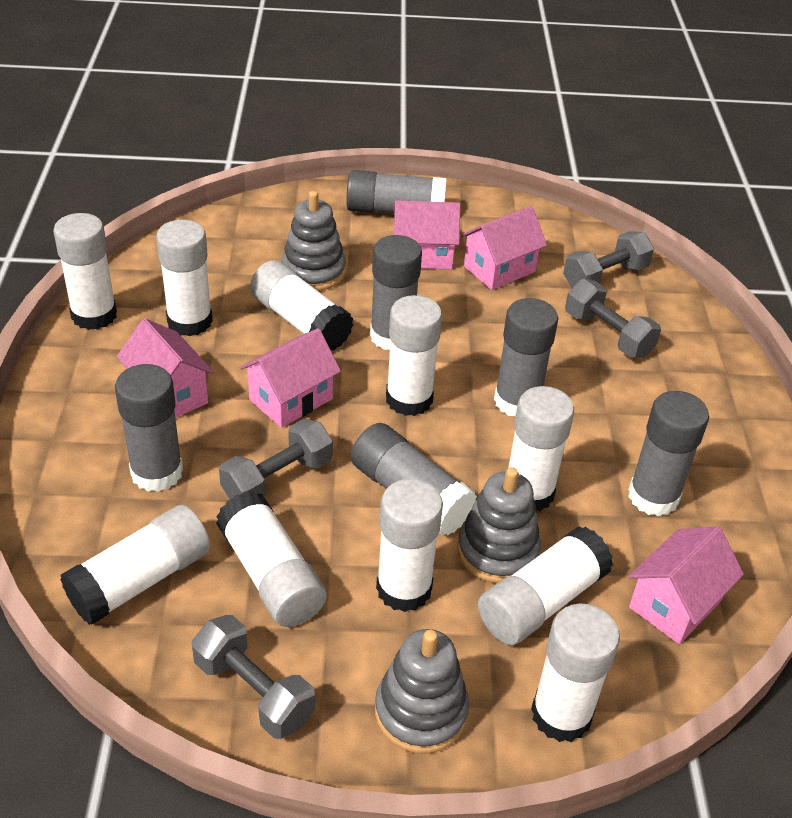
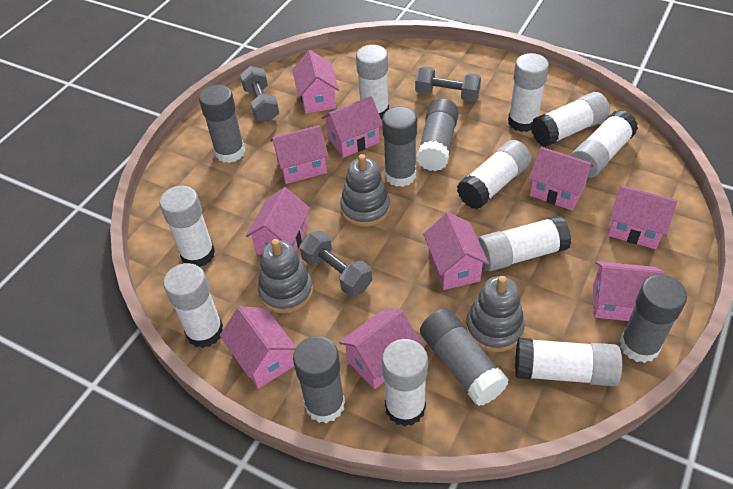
grey dumbbell: 4 -> 3
pink house: 5 -> 10

